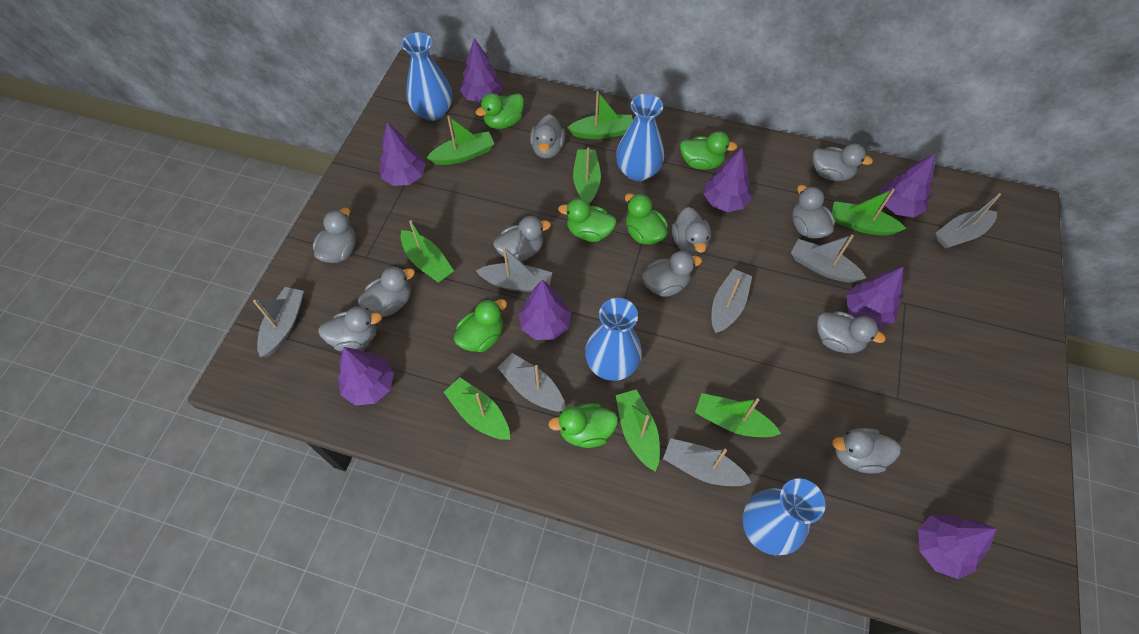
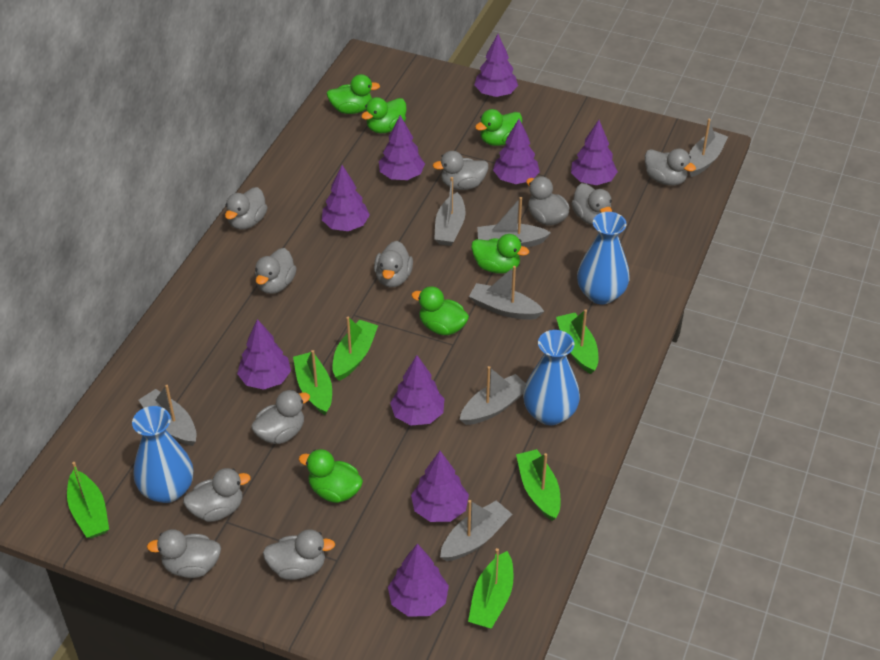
blue vase: 4 -> 3
green boat: 8 -> 6
purple tree: 8 -> 9

